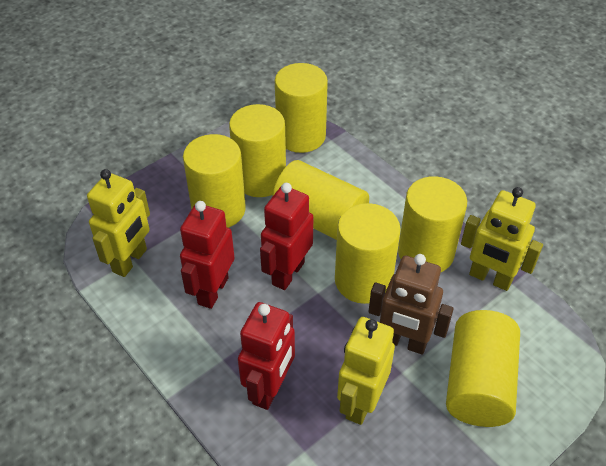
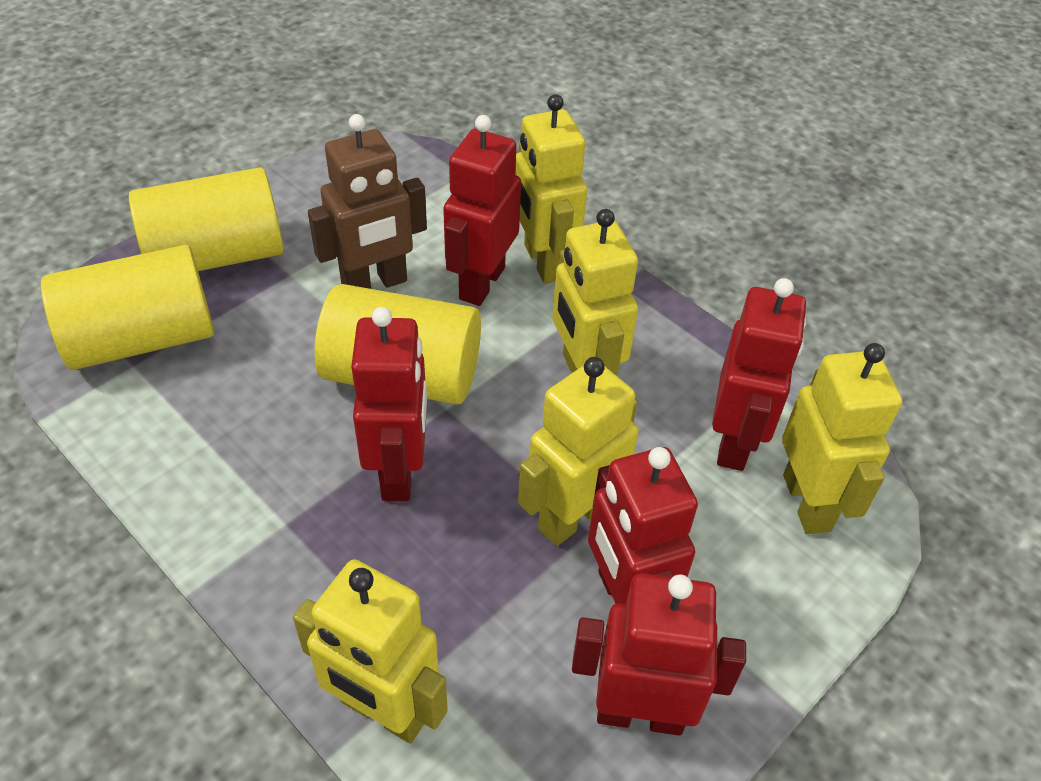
red robot: 3 -> 5
yellow cylinder: 7 -> 3
yellow robot: 3 -> 5

